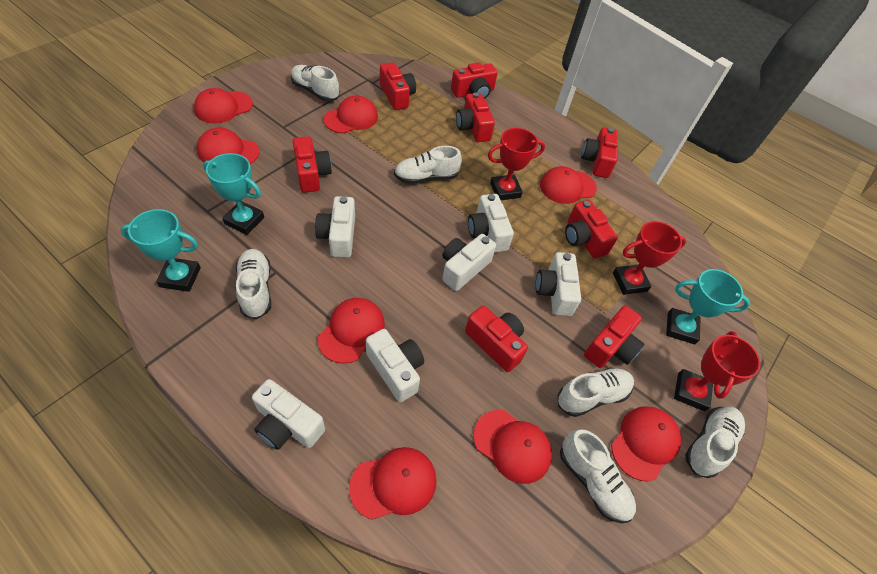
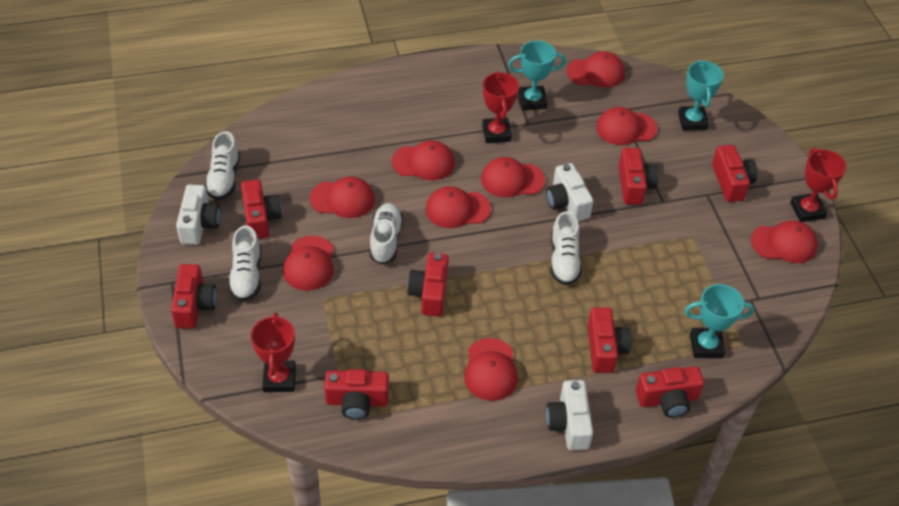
red cap: 8 -> 9
white camera: 6 -> 3
white shoe: 6 -> 4

